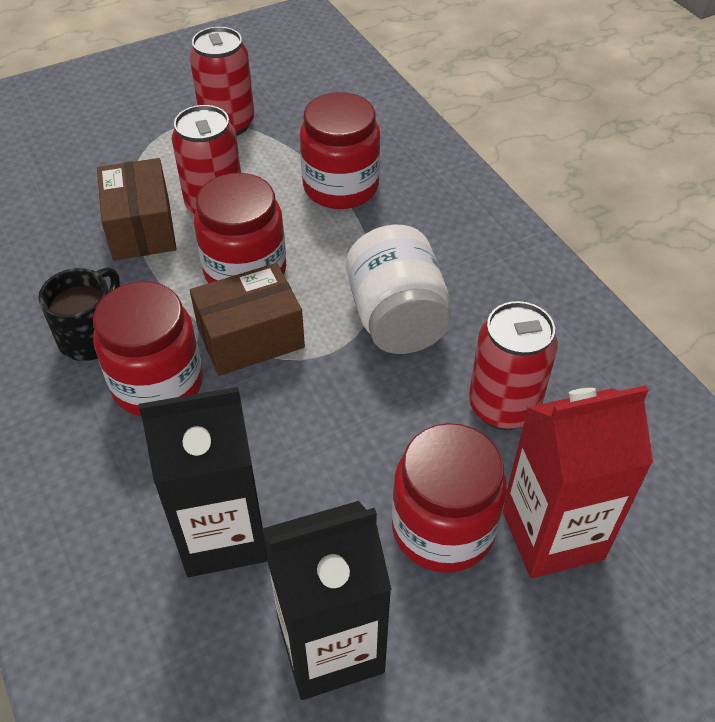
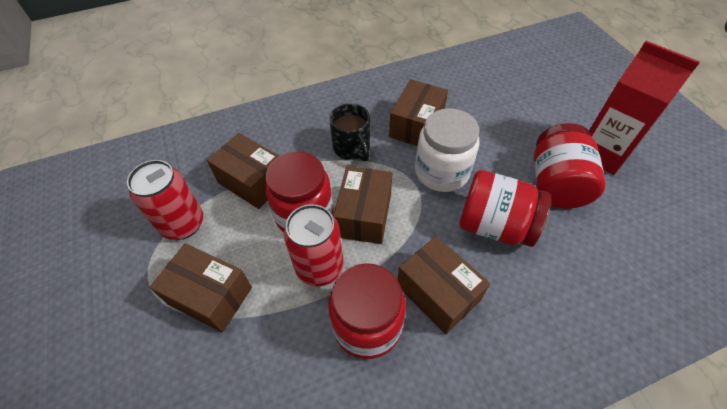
black carton: 2 -> 0
brown box: 2 -> 5
red can: 3 -> 2

